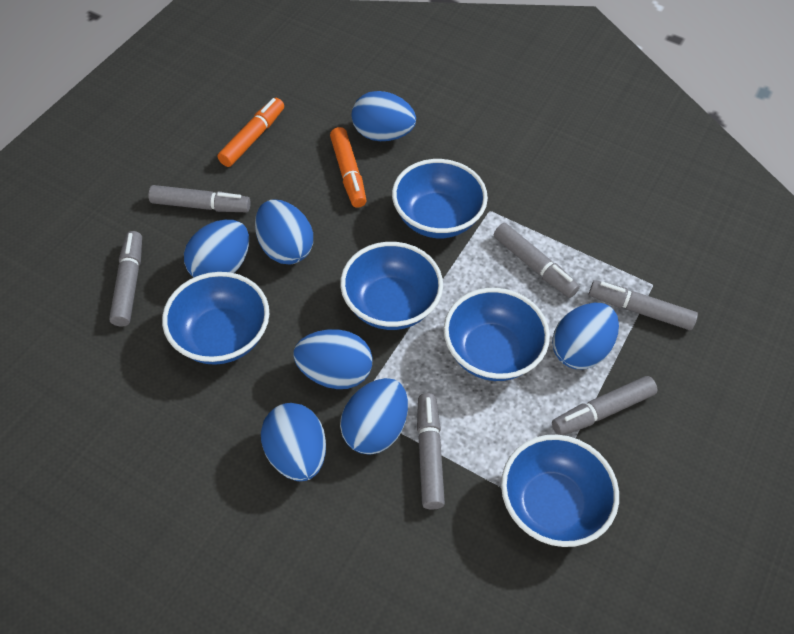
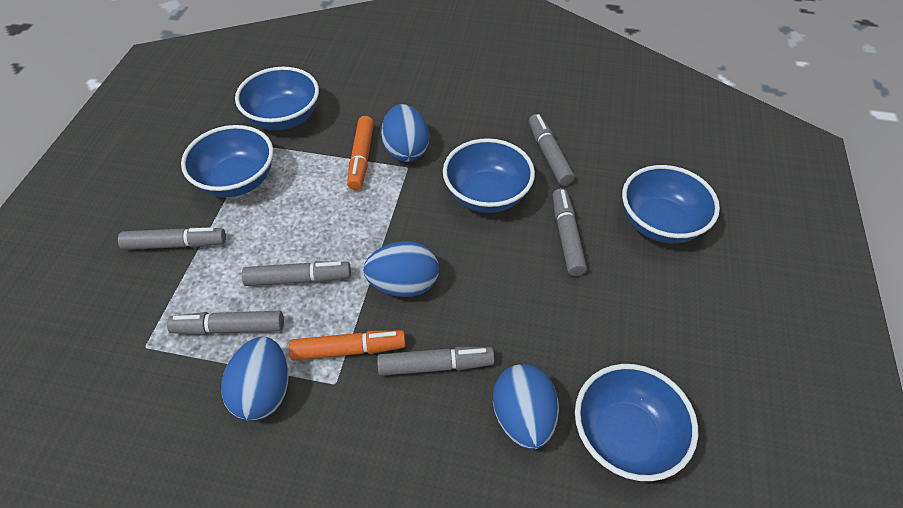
blue egg: 7 -> 4

